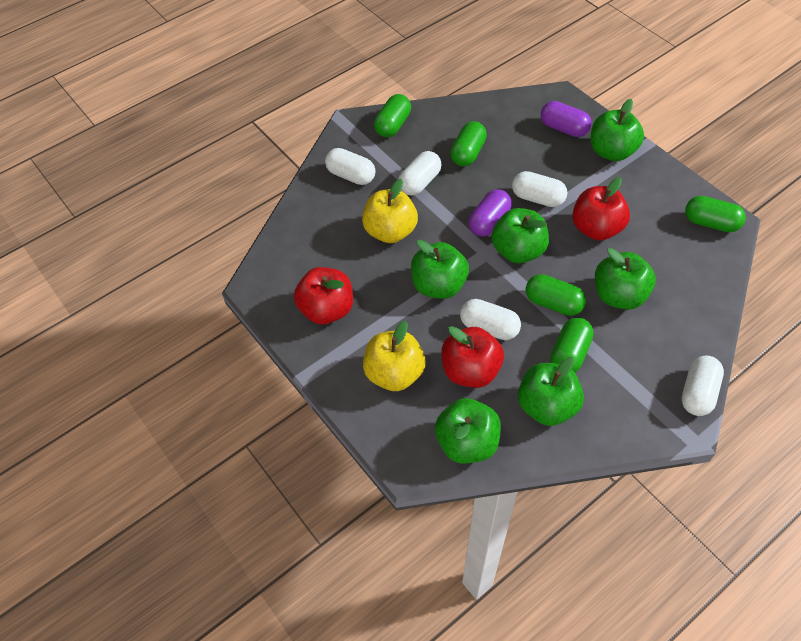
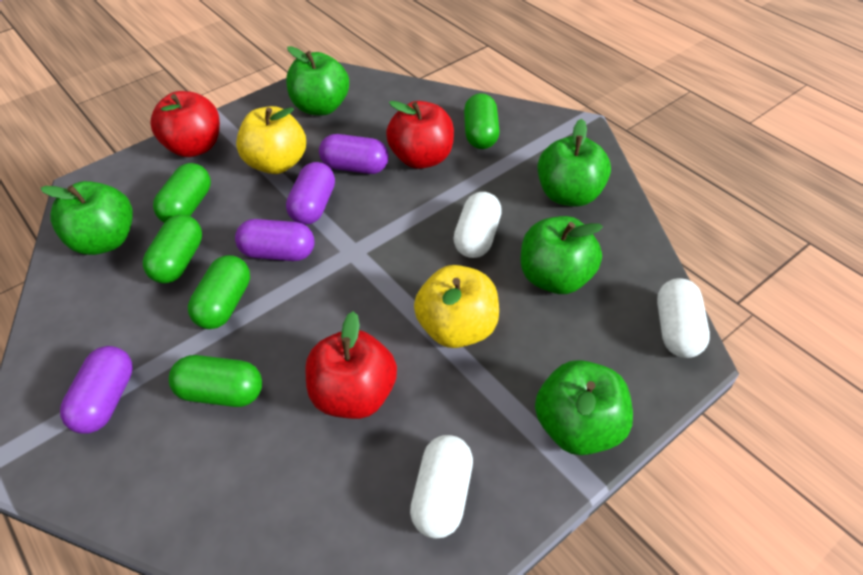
green apple: 6 -> 5
purple capsule: 2 -> 4
white capsule: 5 -> 3

